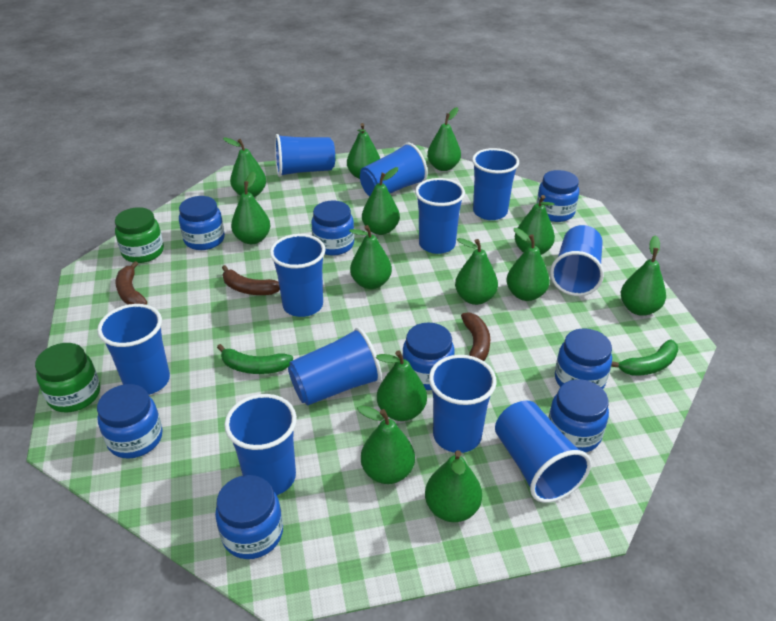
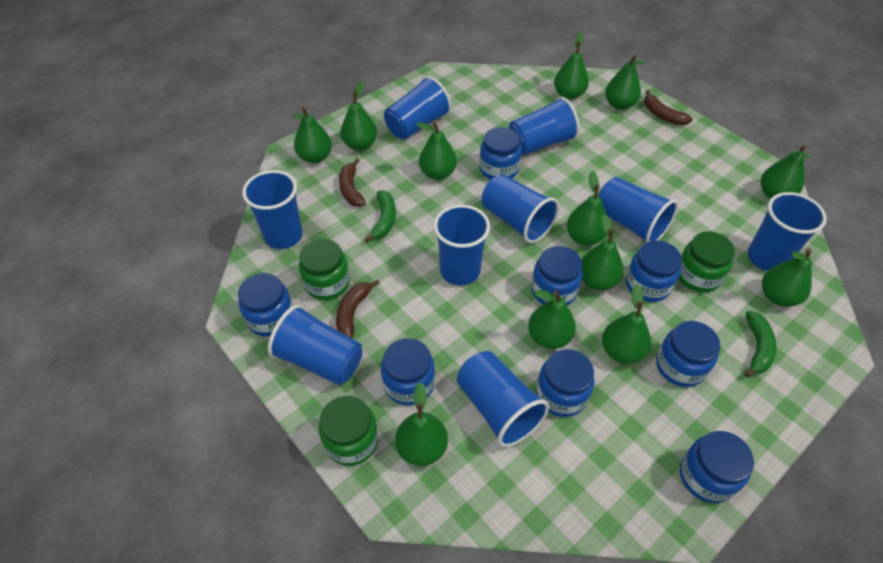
blue cup: 11 -> 9
green jar: 2 -> 3
green pear: 13 -> 12

